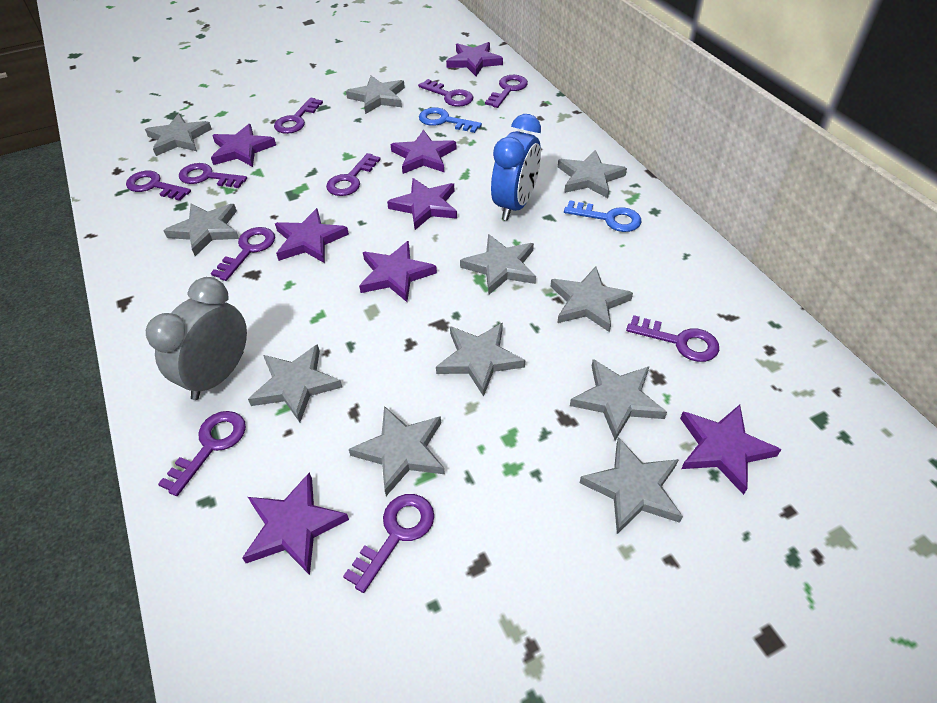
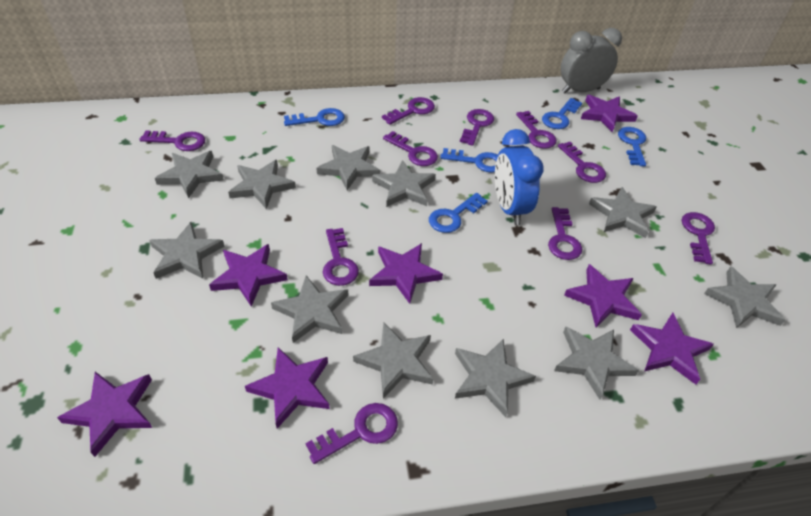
blue key: 2 -> 5
purple star: 8 -> 7

